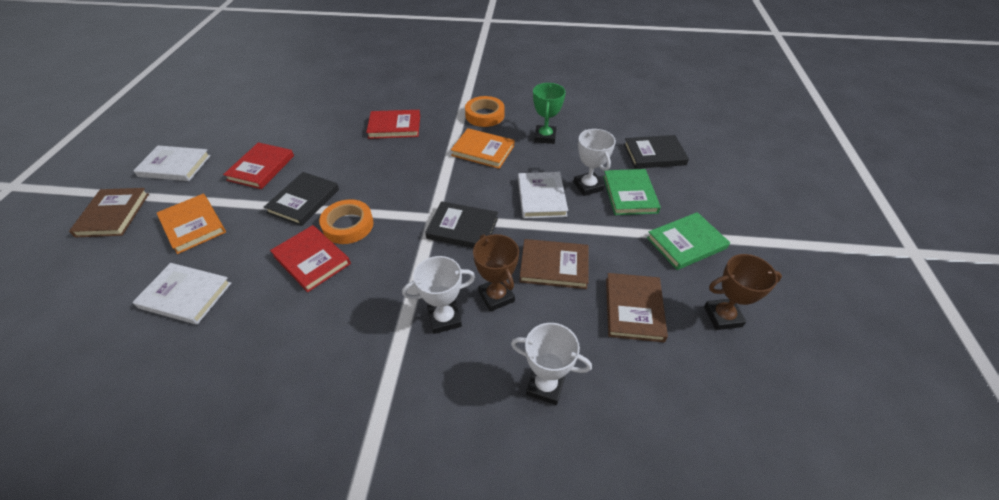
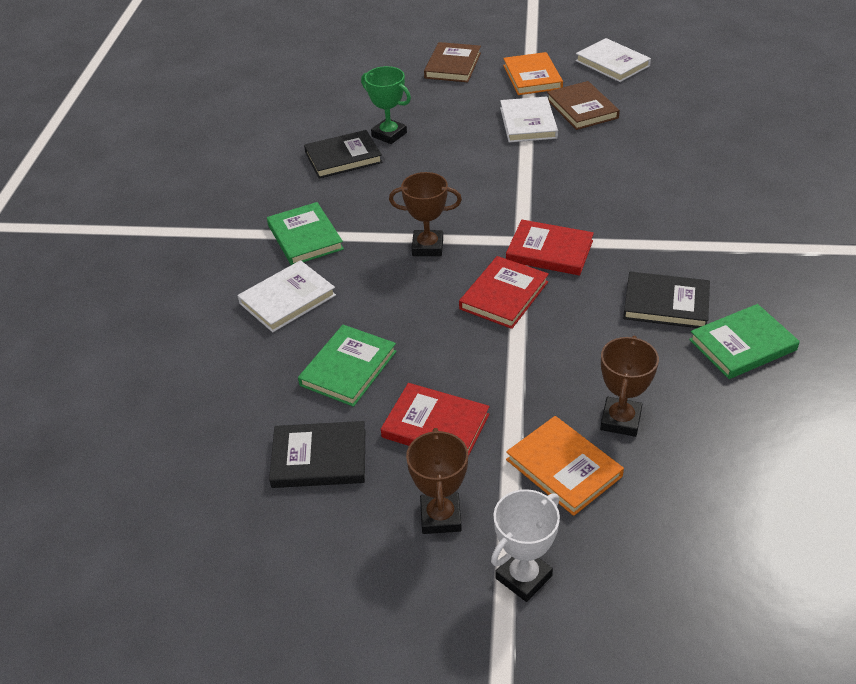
brown book: 3 -> 2
brown trophy: 2 -> 3
green book: 2 -> 3
orange tape: 2 -> 0
white trophy: 3 -> 1

